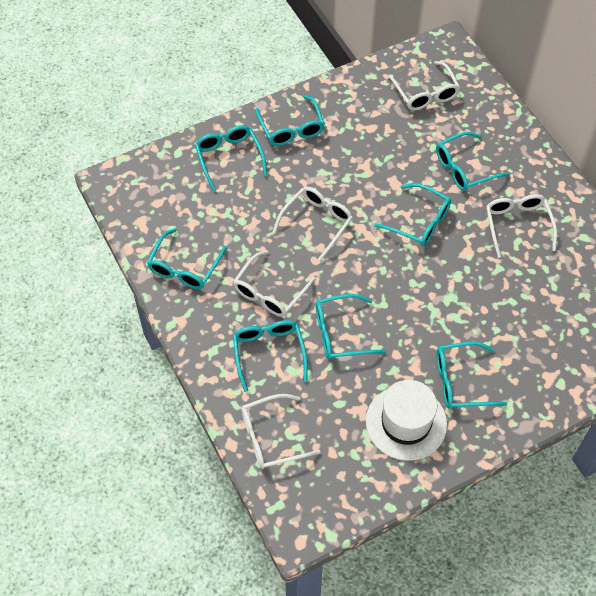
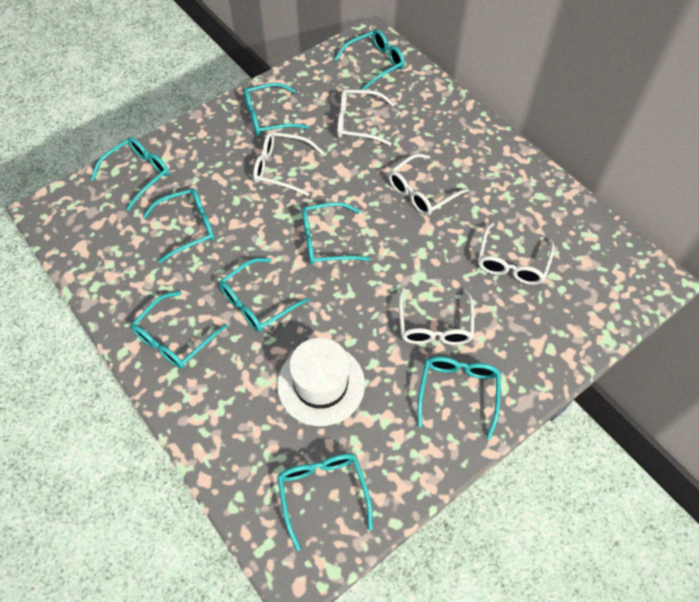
turquoise glasses: 8 -> 9

